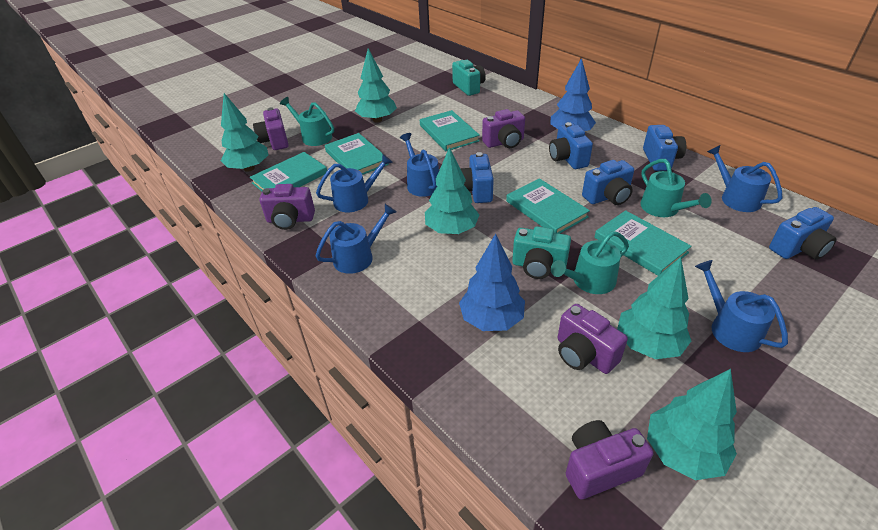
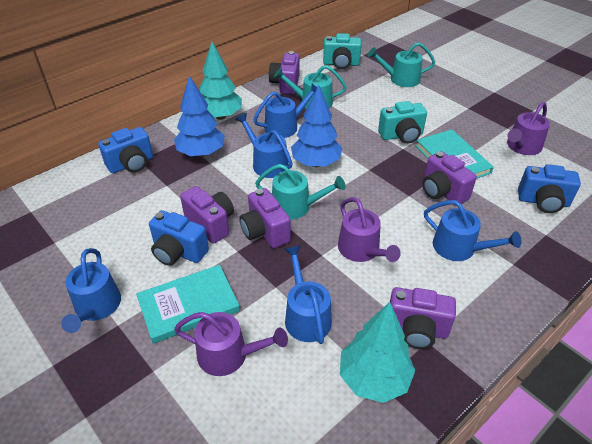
blue camera: 5 -> 3
purple watering can: 0 -> 3
turquoise book: 5 -> 2
turquoise tree: 5 -> 2

